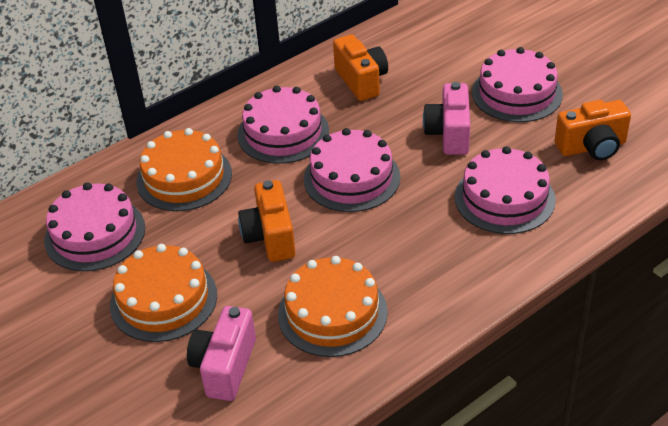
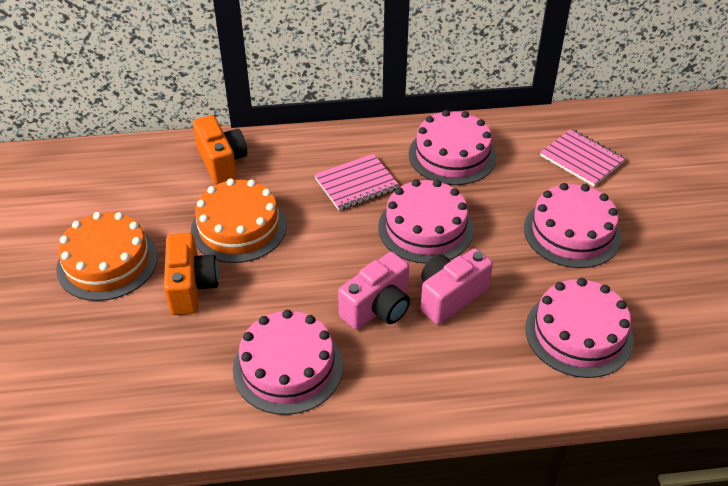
orange cake: 3 -> 2
orange camera: 3 -> 2
pink notebook: 0 -> 2

